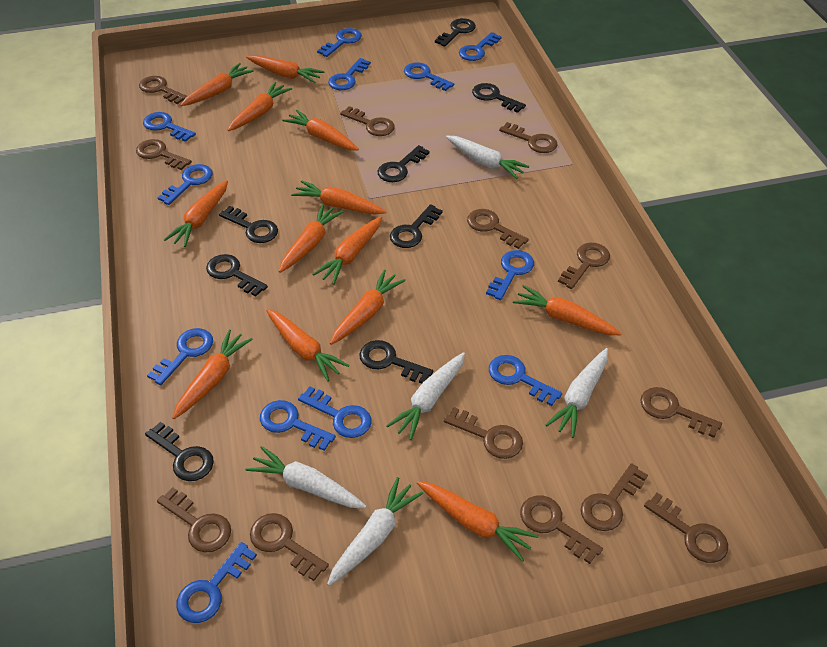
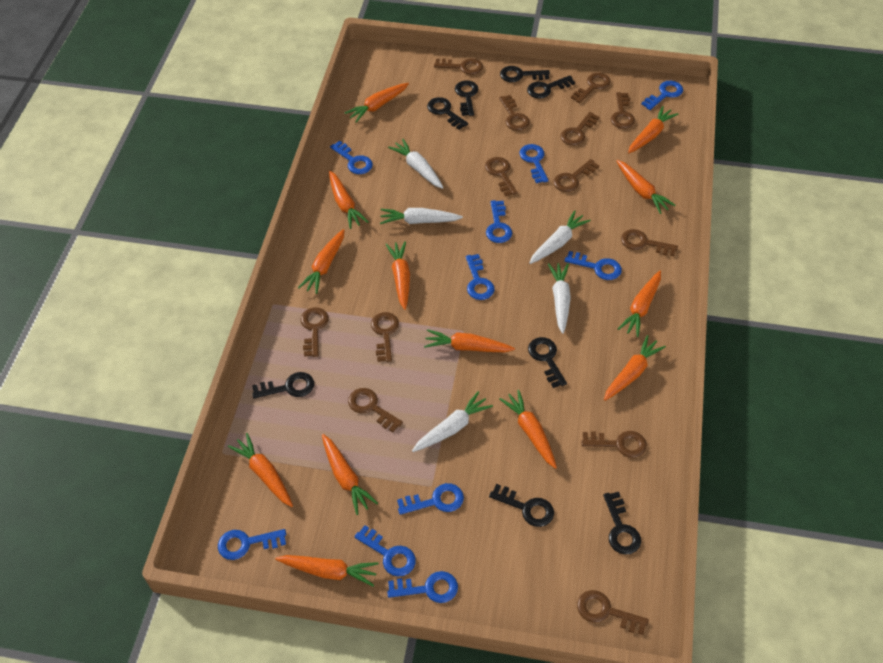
blue key: 12 -> 10

